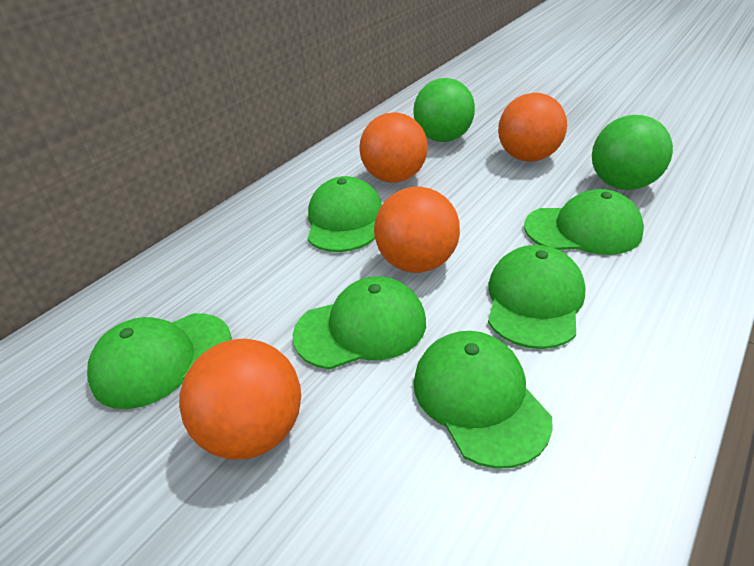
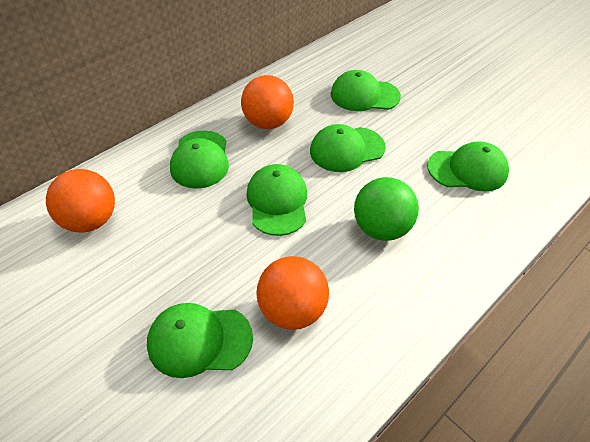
green ball: 2 -> 1
orange ball: 4 -> 3

